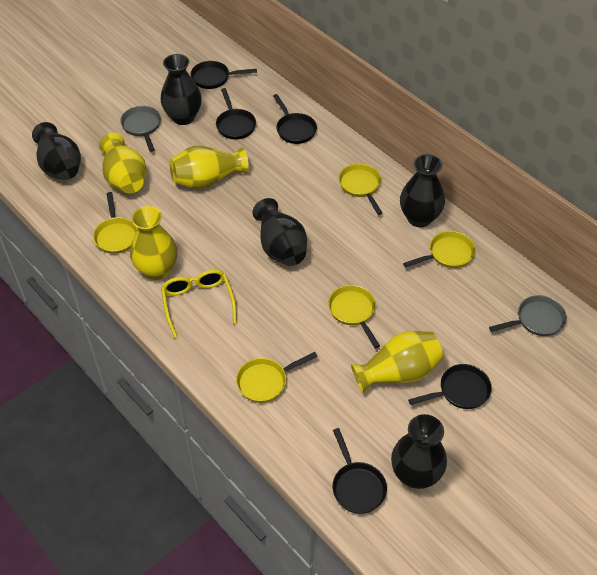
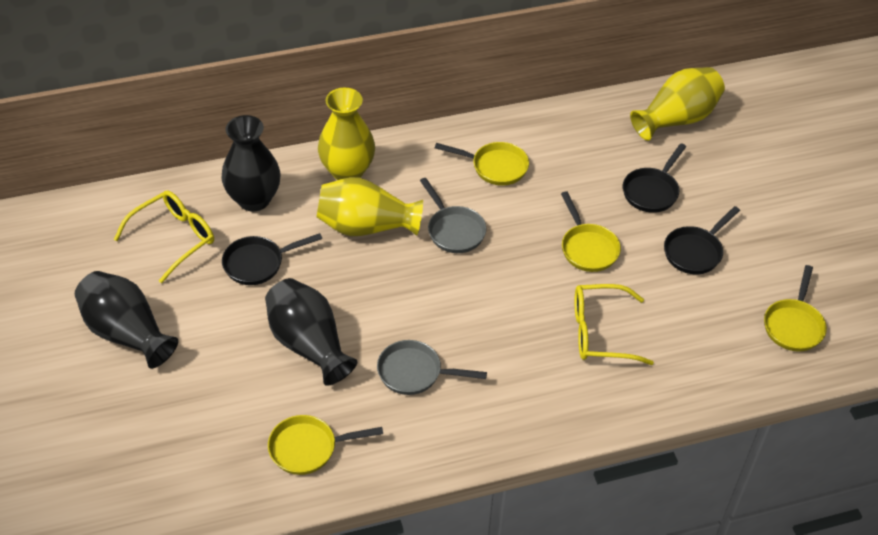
black pan: 5 -> 3
black vase: 5 -> 3
yellow glasses: 1 -> 2
yellow pan: 5 -> 4
yellow vase: 4 -> 3

